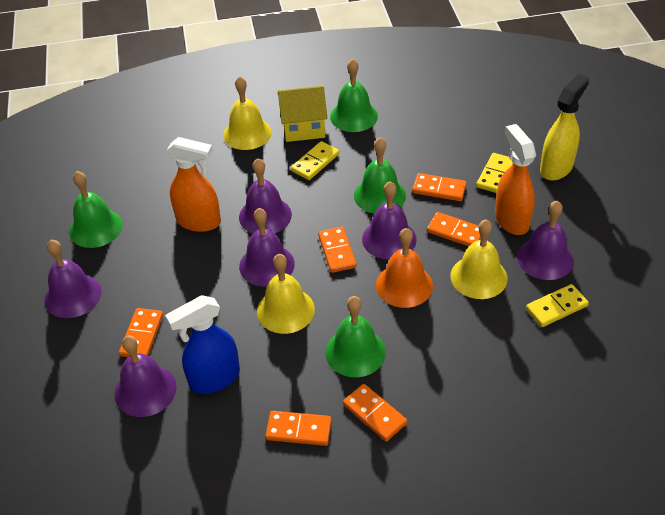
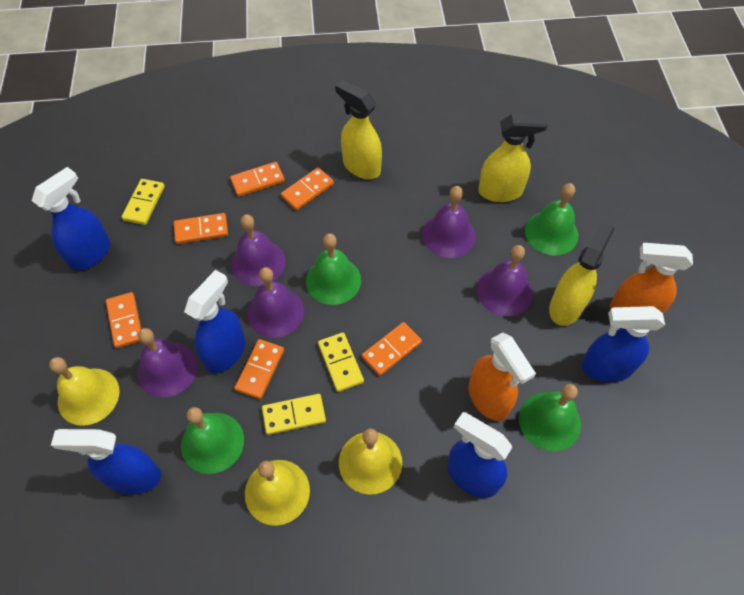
blue spray bottle: 1 -> 5
orange bell: 1 -> 0
purple bell: 6 -> 5
yellow house: 1 -> 0
yellow spray bottle: 1 -> 3

